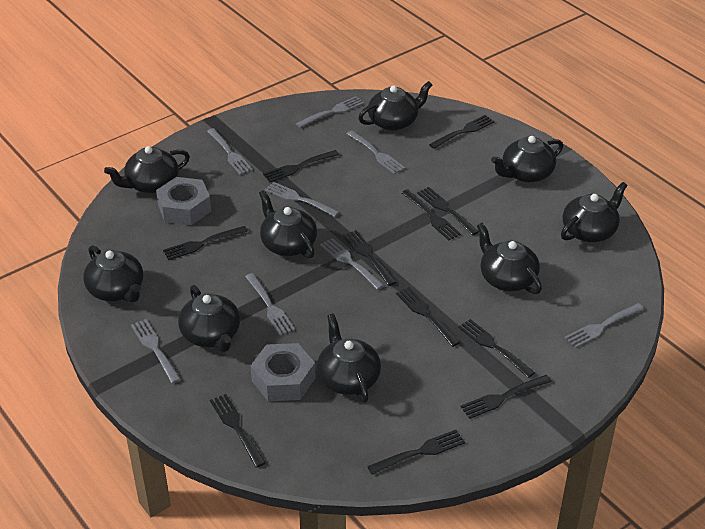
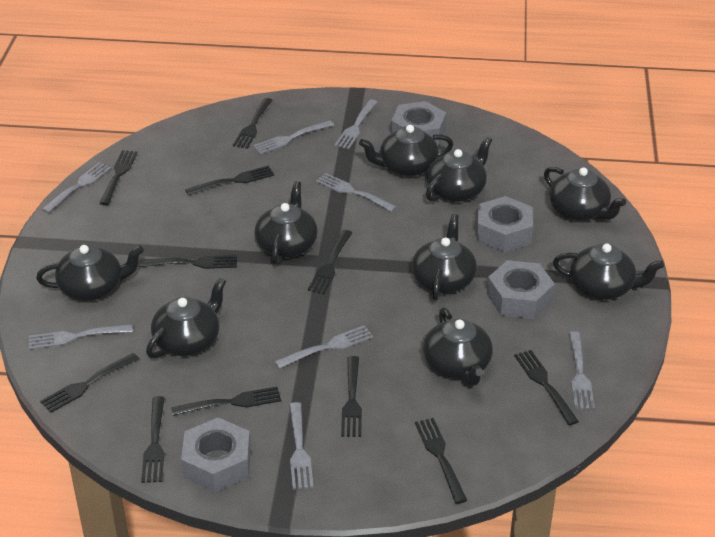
grey nut: 2 -> 4

